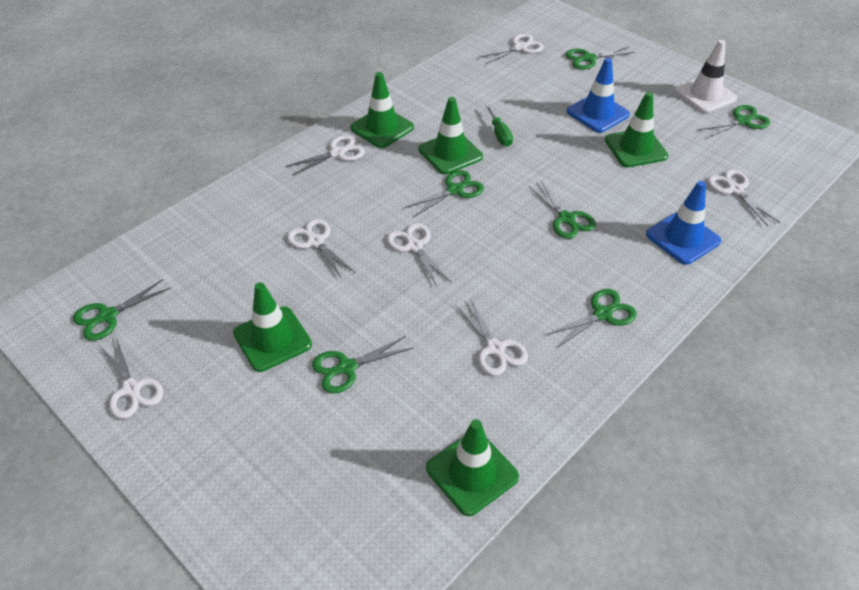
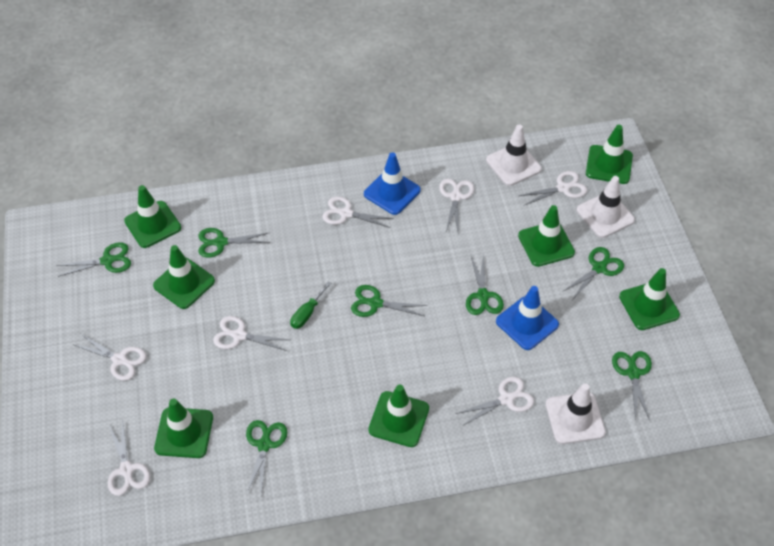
green traffic cone: 5 -> 7
white traffic cone: 1 -> 3

